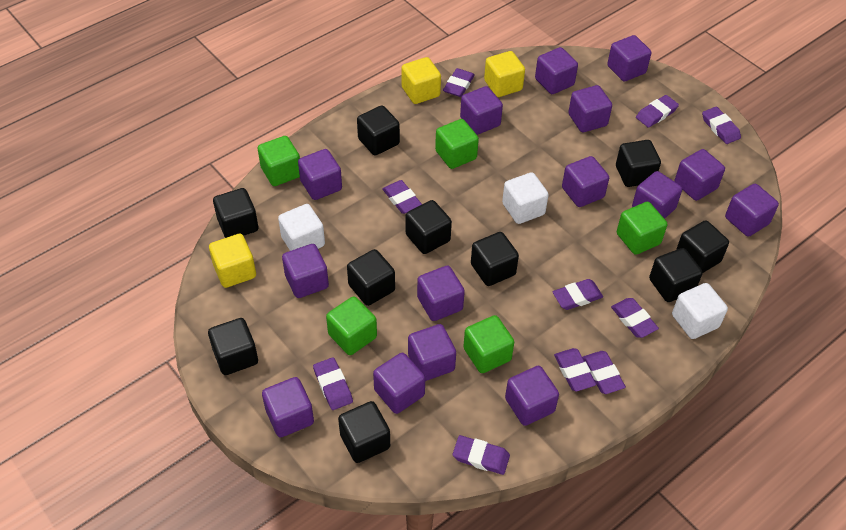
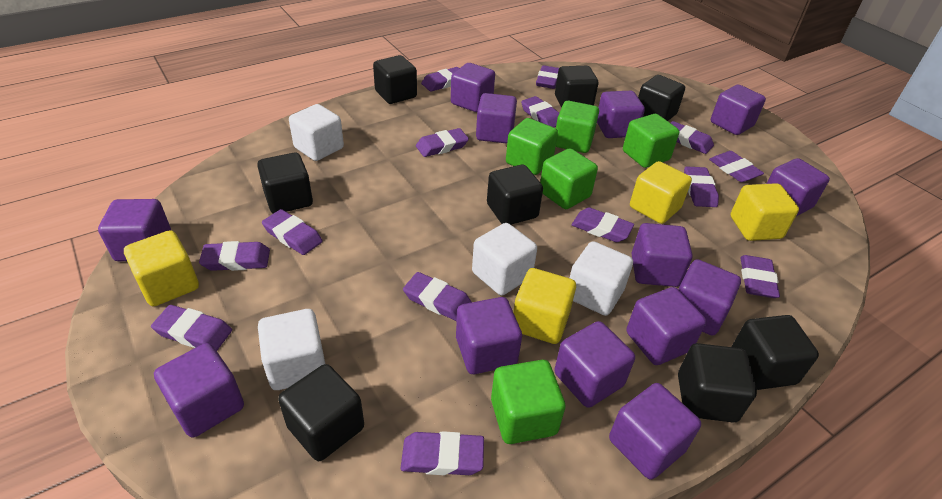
black cube: 10 -> 8
purple cube: 15 -> 13
purple eraser: 10 -> 14
white cube: 3 -> 4
yellow cube: 3 -> 4

